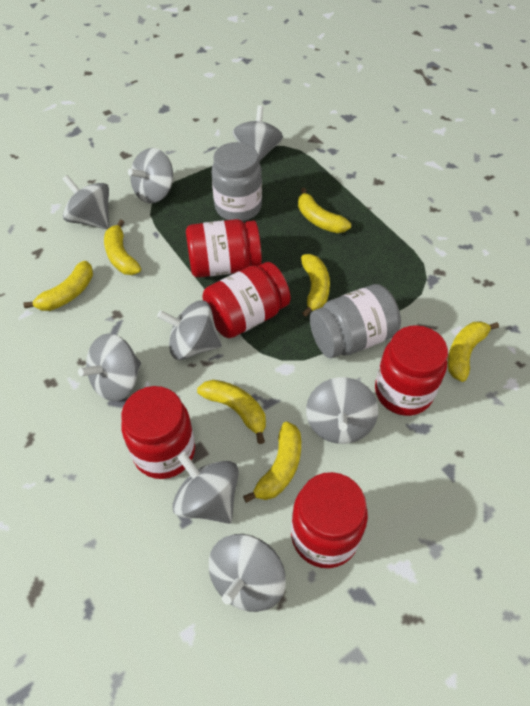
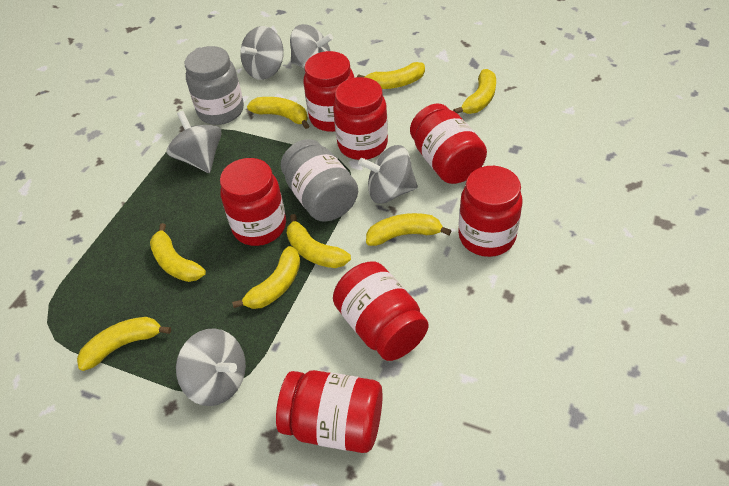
grey spinning top: 8 -> 5
red jar: 5 -> 7
yellow banana: 7 -> 8

